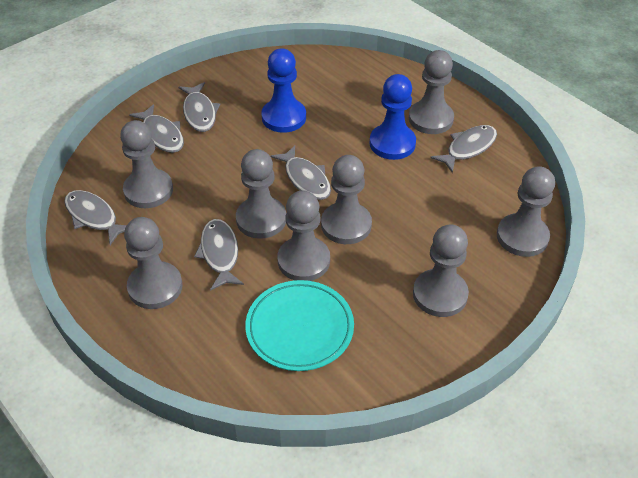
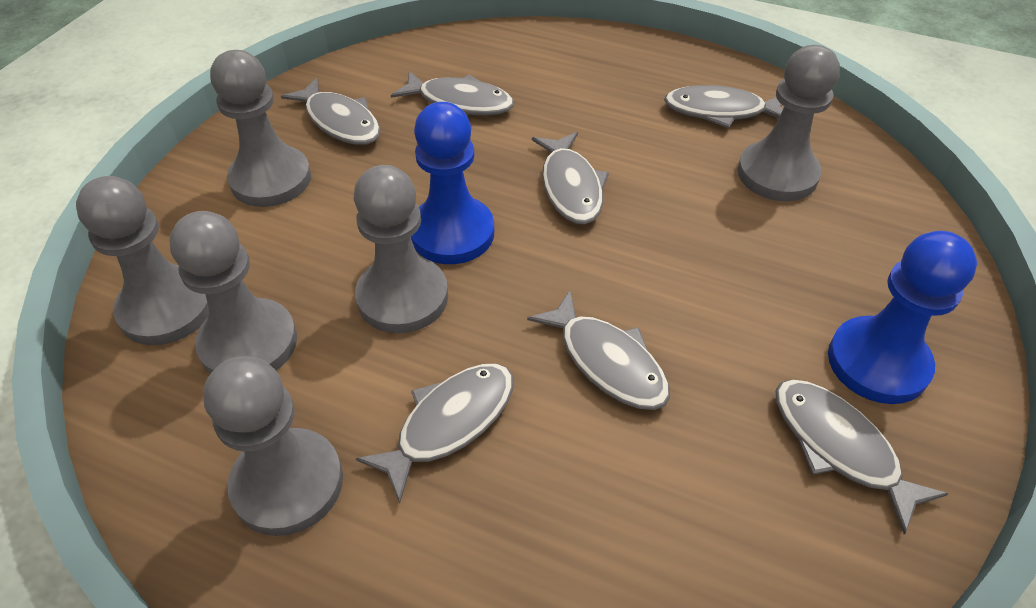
grey fish: 6 -> 7
grey pawn: 8 -> 6
turquoise plate: 1 -> 0

